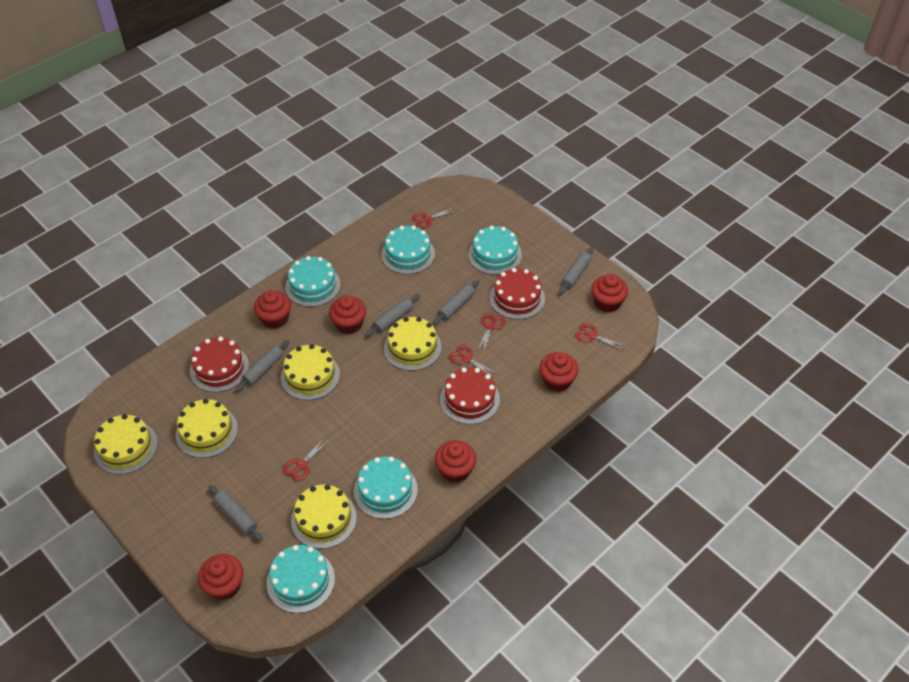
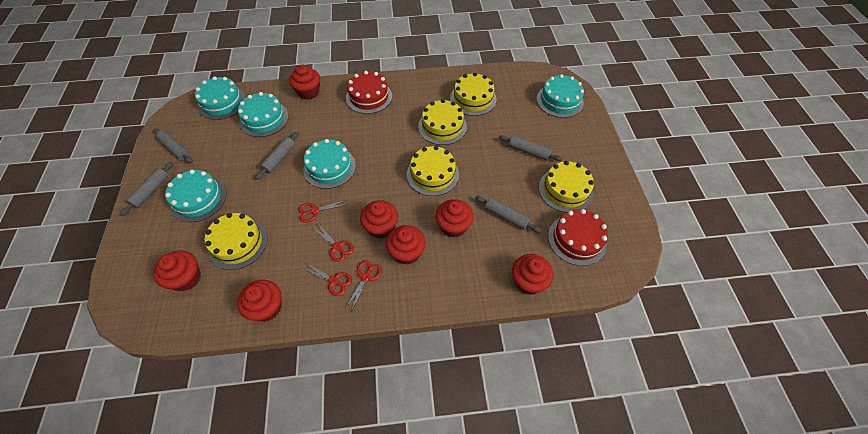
red cake: 3 -> 2
red cupcake: 6 -> 7
red scissors: 5 -> 4

